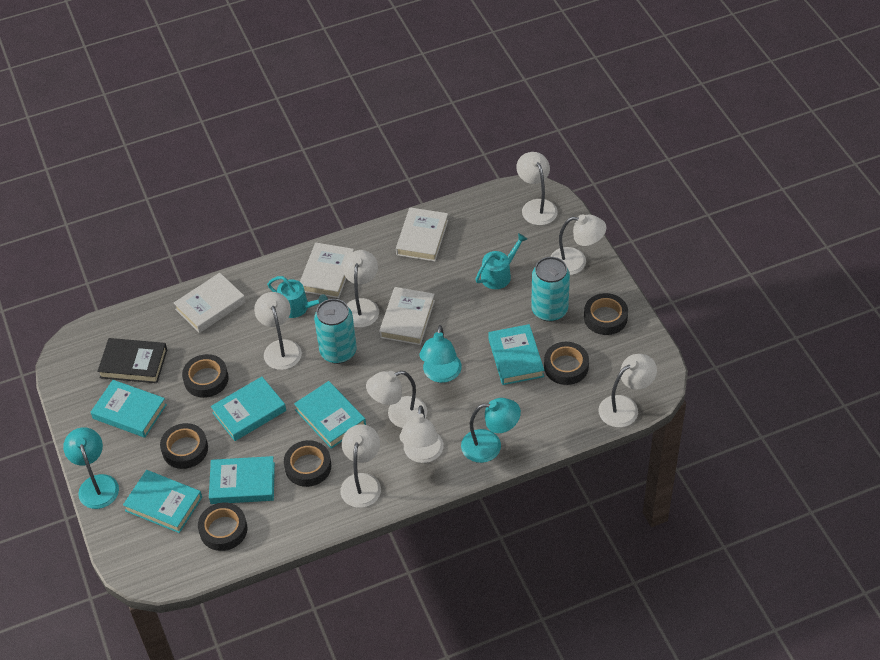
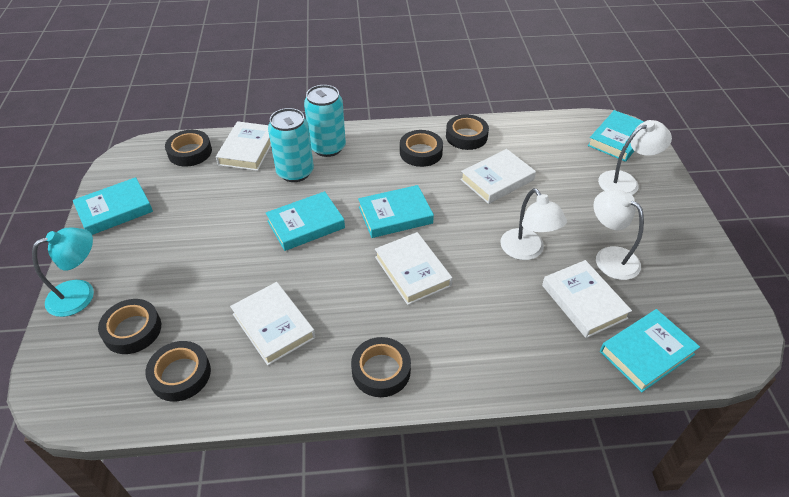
black book: 1 -> 0
turquoise book: 6 -> 5
turquoise lamp: 3 -> 1
turquoise watering can: 2 -> 0
white book: 4 -> 5
white lamp: 8 -> 3

